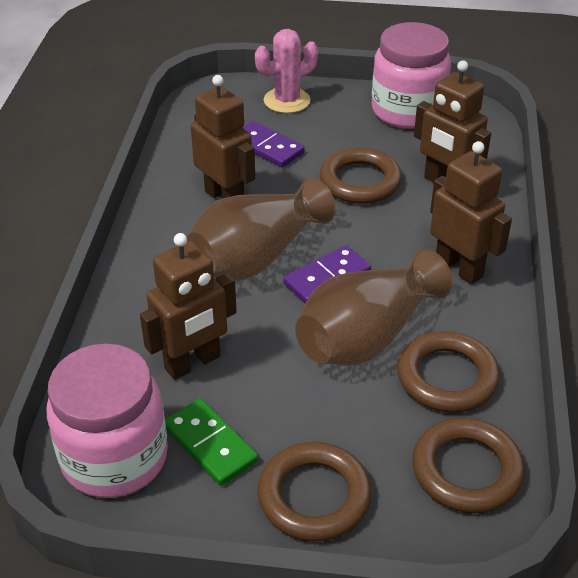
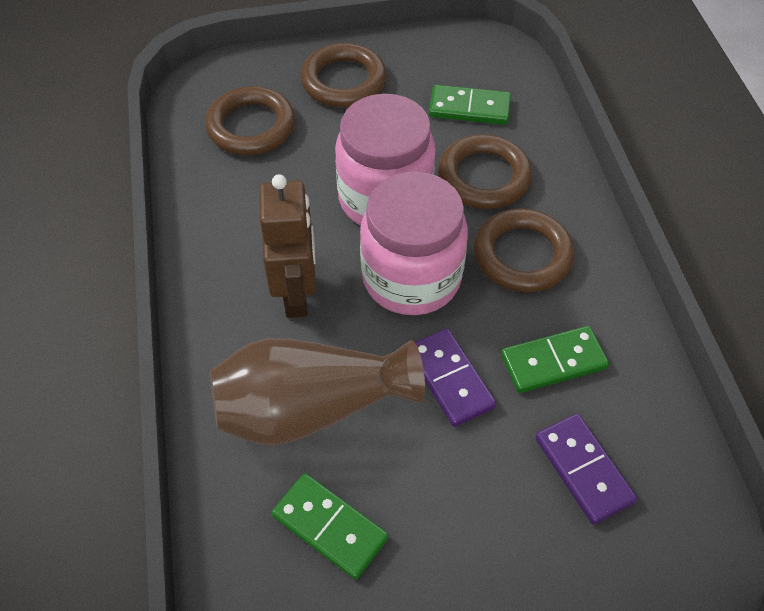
brown robot: 4 -> 1
brown vase: 2 -> 1
green domino: 1 -> 3
pink cactus: 1 -> 0

